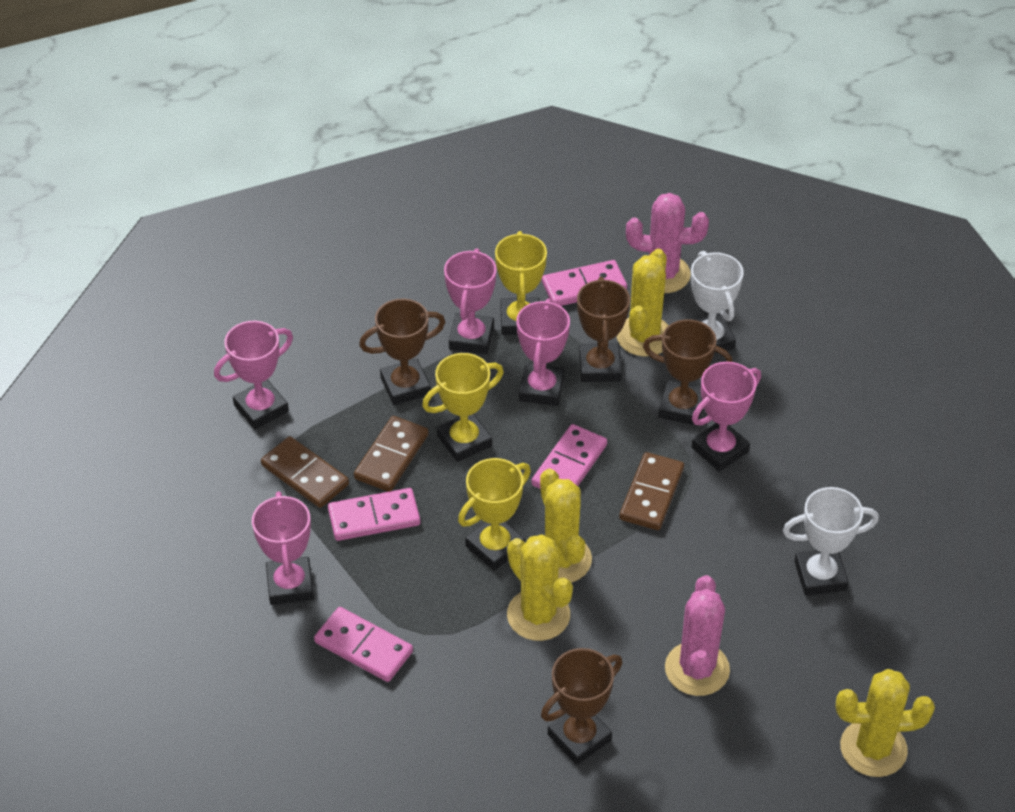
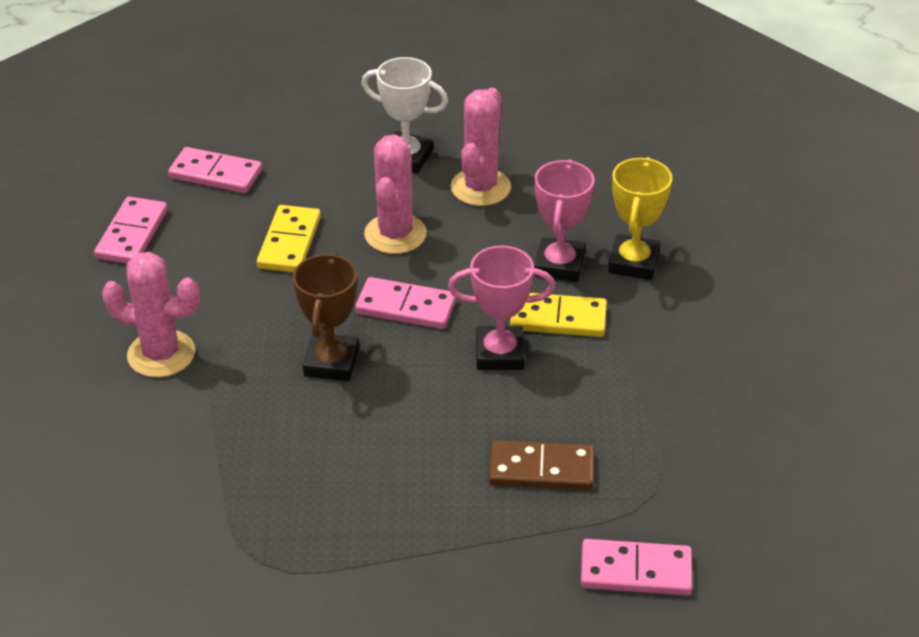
brown domino: 3 -> 1
brown trophy: 4 -> 1
pink cactus: 2 -> 3
pink trophy: 5 -> 2
white trophy: 2 -> 1
yellow cactus: 4 -> 0
yellow domino: 0 -> 2
yellow trophy: 3 -> 1

